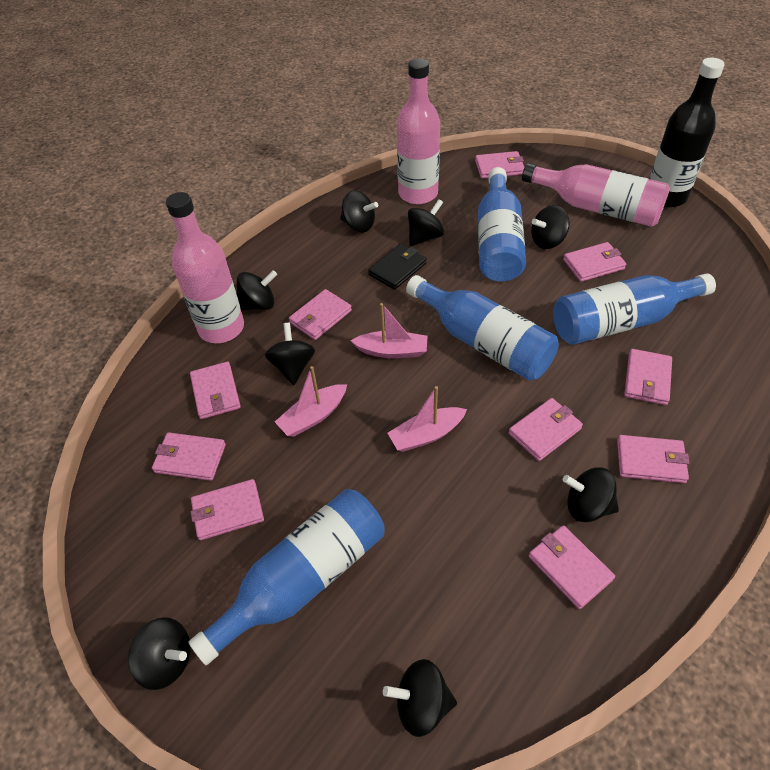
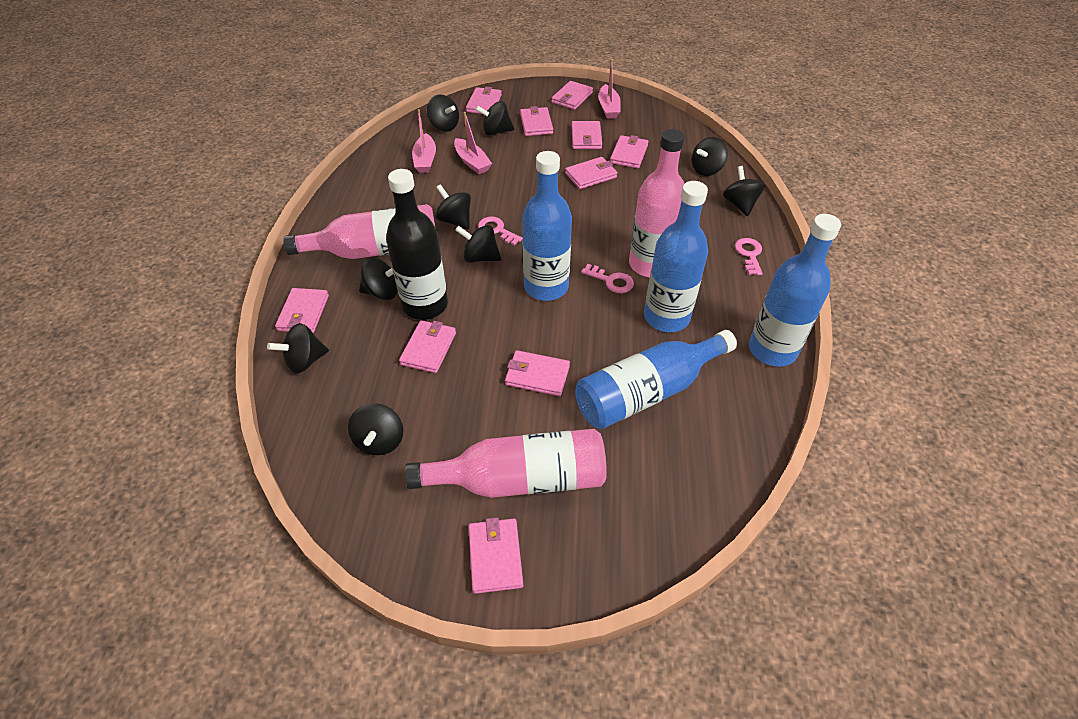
black spinning top: 8 -> 9
black wallet: 1 -> 0
pink key: 0 -> 3

